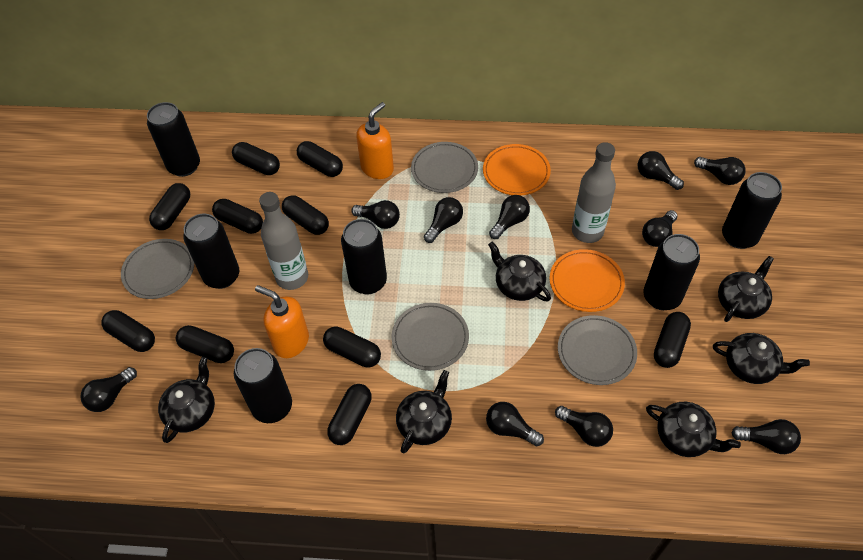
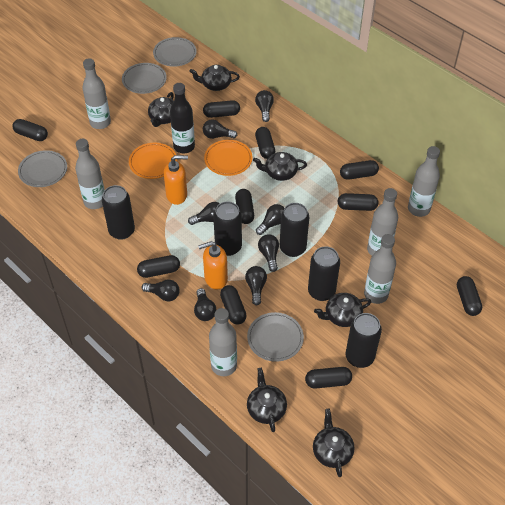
black bottle: 0 -> 1
black can: 6 -> 5
black light bulb: 10 -> 8
grey bottle: 2 -> 6

